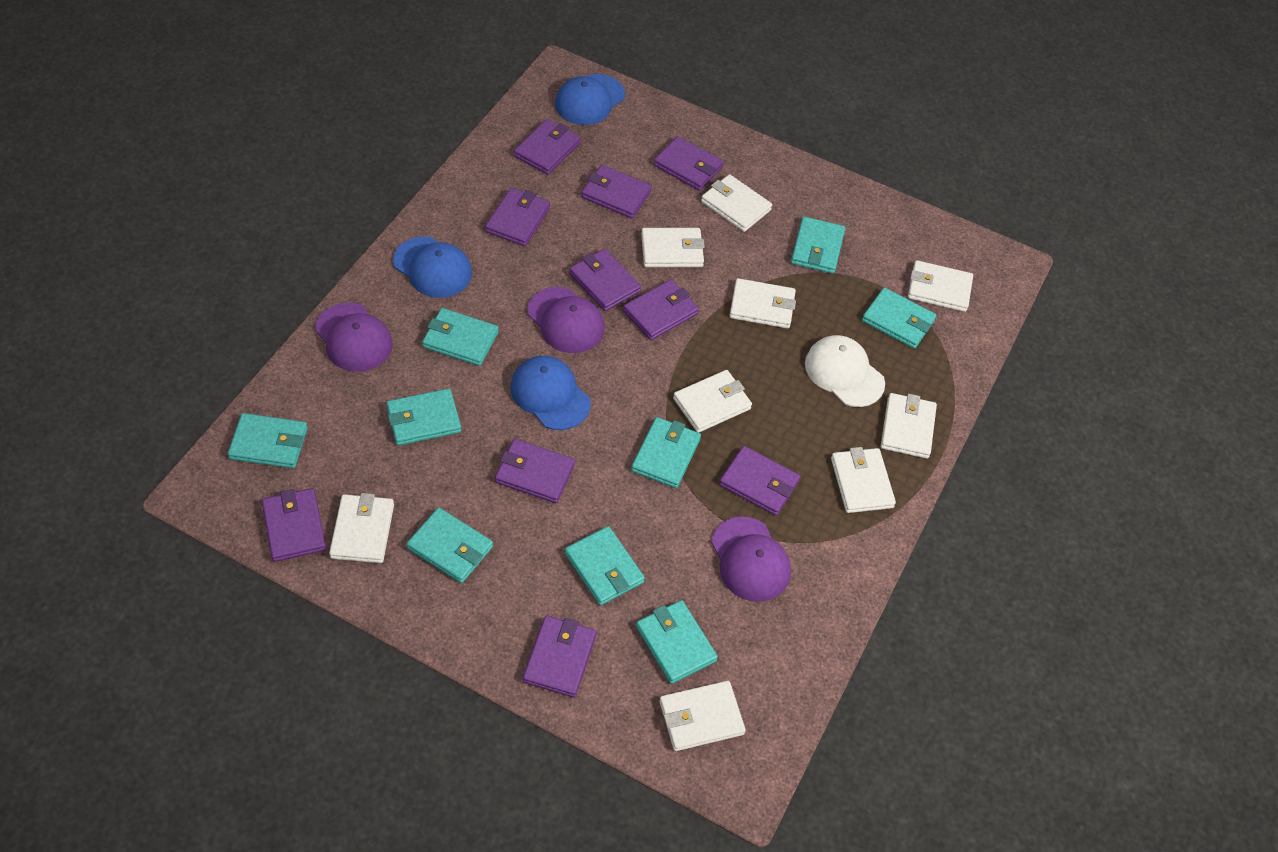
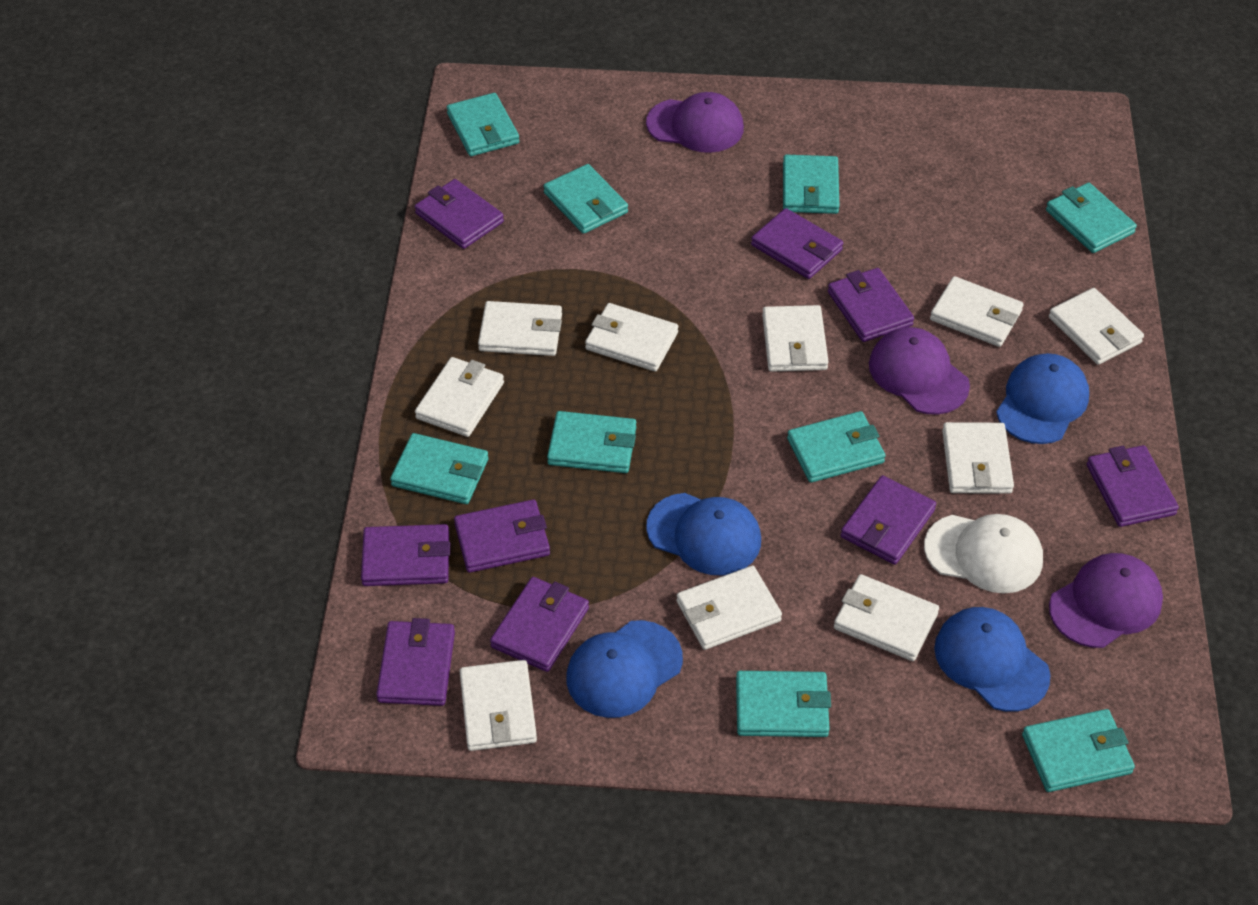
blue cap: 3 -> 4
purple wallet: 10 -> 9
white wallet: 9 -> 10

